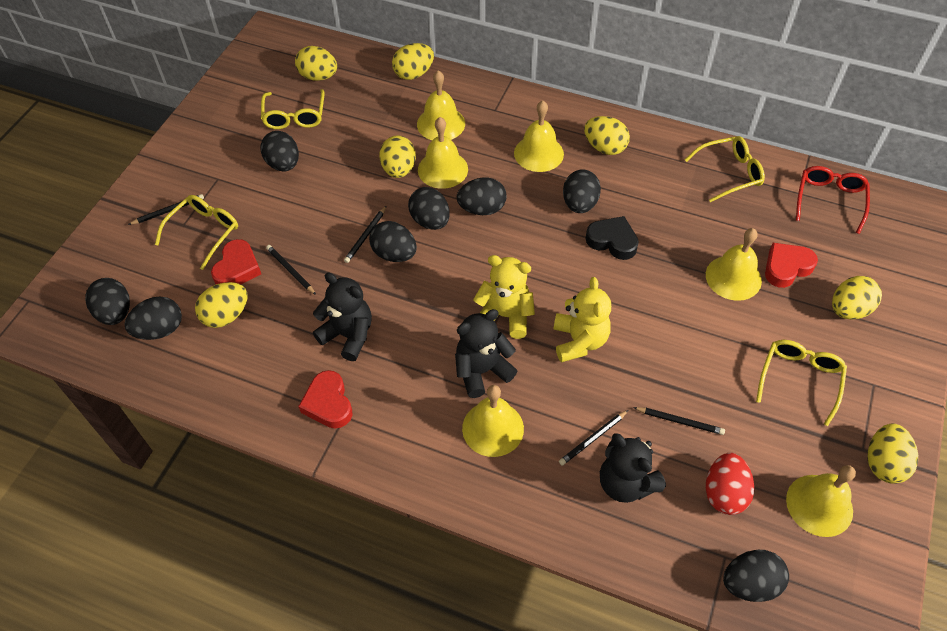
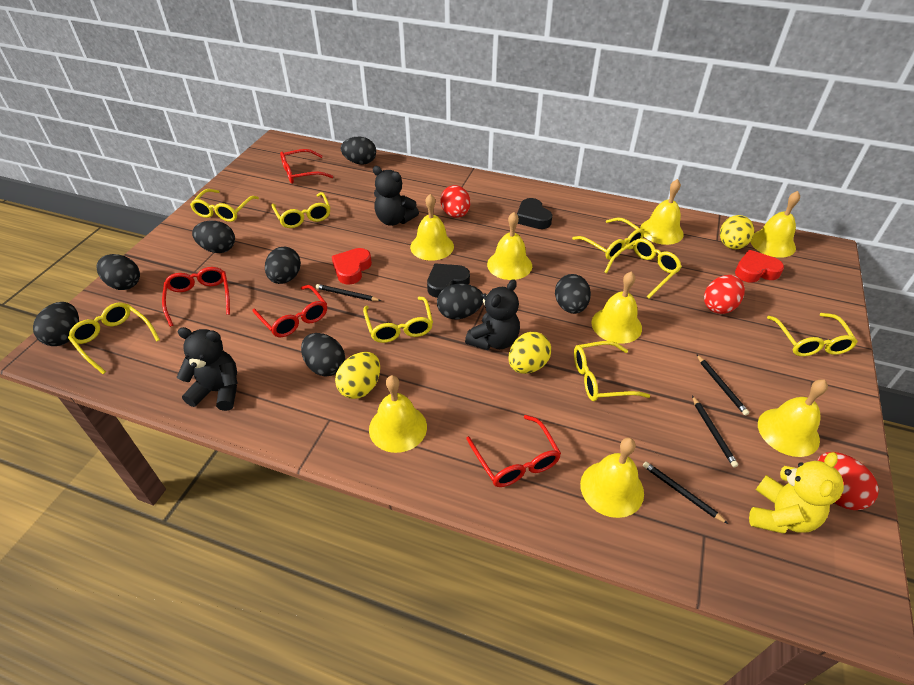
black heart: 1 -> 2
black pencil: 5 -> 4
red egg: 1 -> 3
red glasses: 1 -> 4
red heart: 3 -> 2
yellow bell: 6 -> 8
yellow egg: 7 -> 3
yellow glasses: 4 -> 8
yellow teddy bear: 2 -> 1

